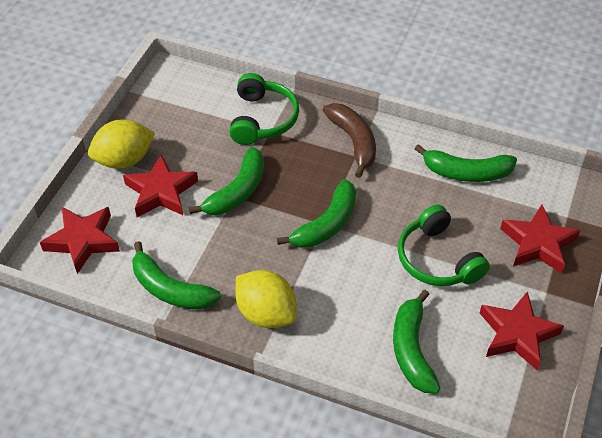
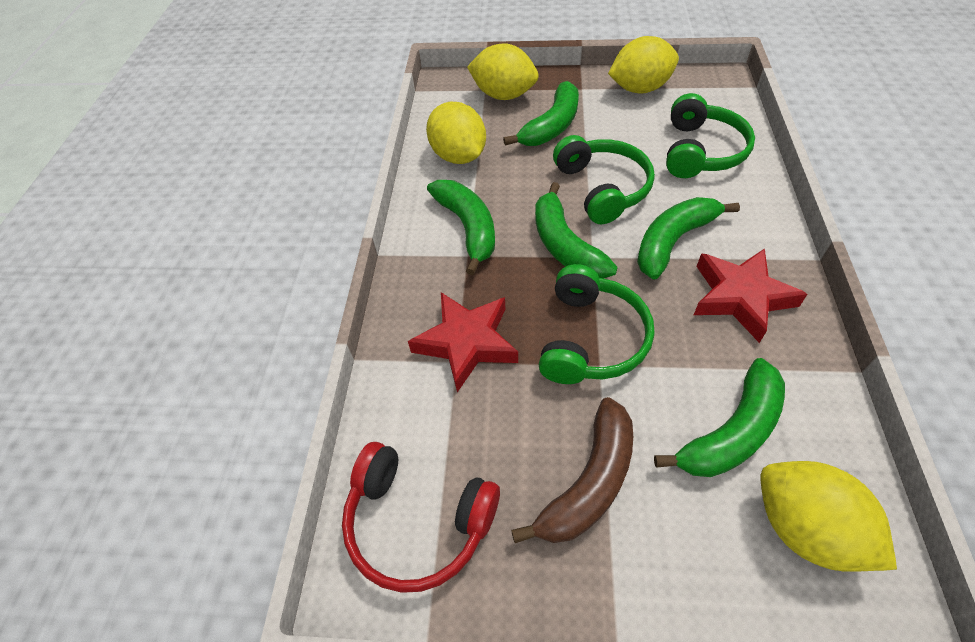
green headphones: 2 -> 3
red headphones: 0 -> 1
red star: 4 -> 2
yellow lemon: 2 -> 4

